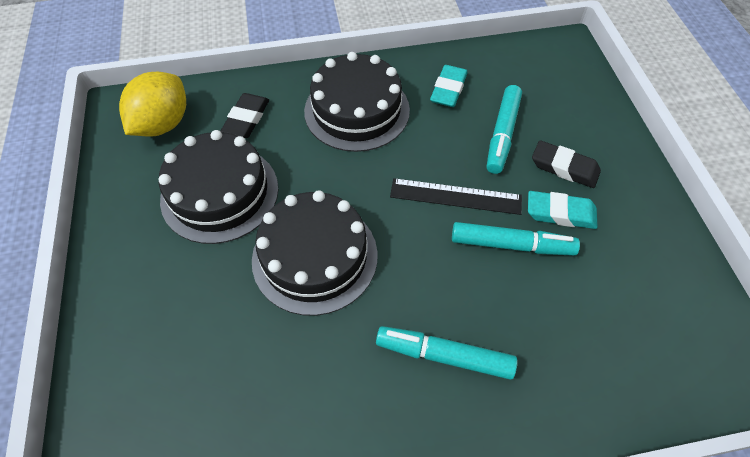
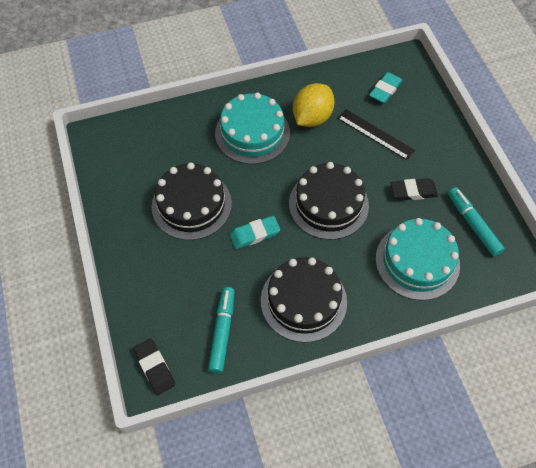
turquoise cake: 0 -> 2
turquoise marker: 3 -> 2

